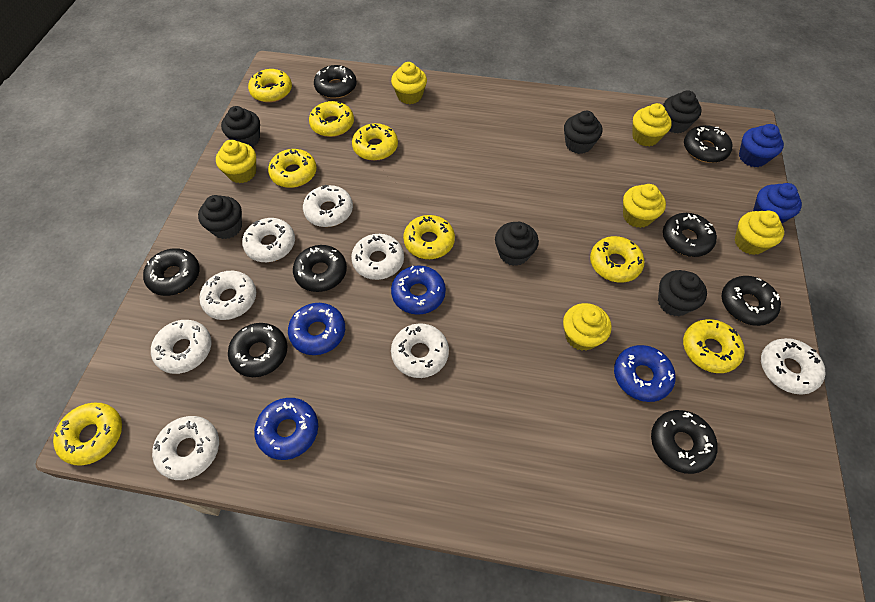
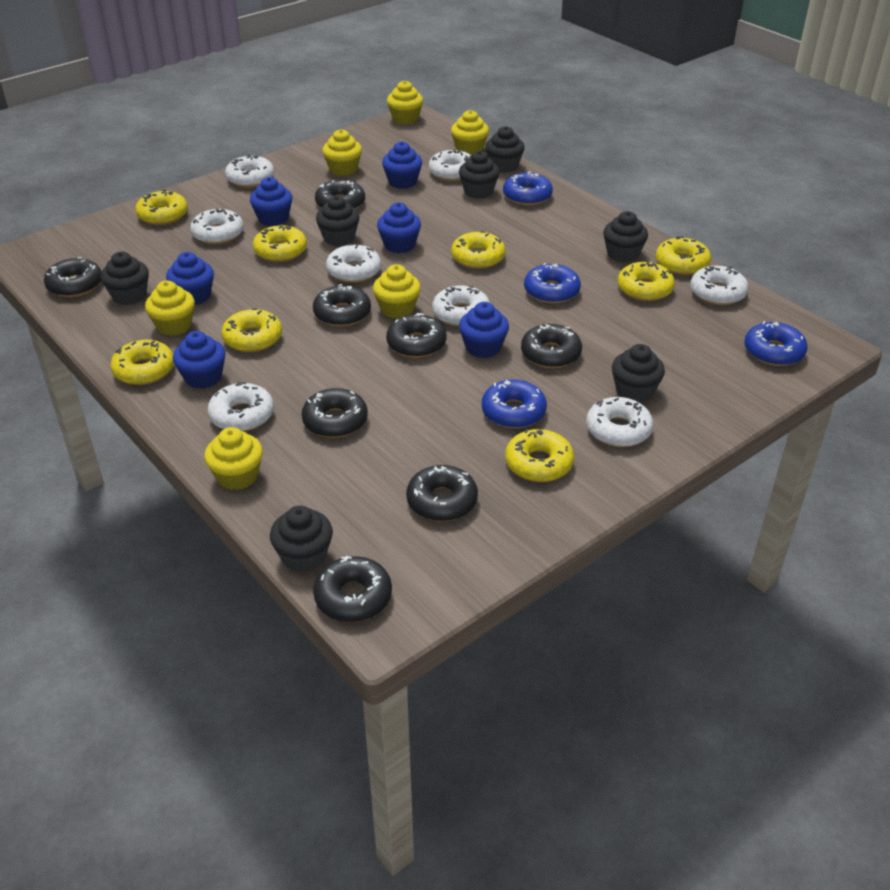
black cupcake: 6 -> 7
blue cupcake: 2 -> 6

